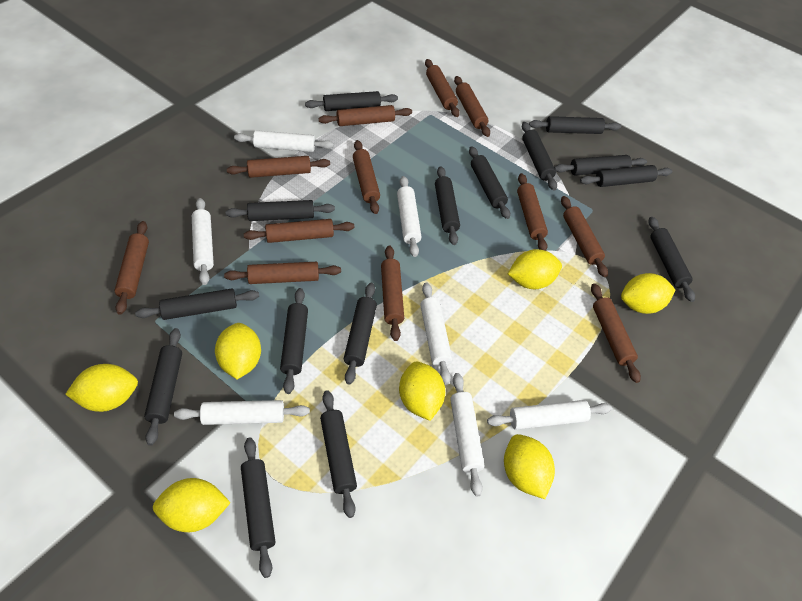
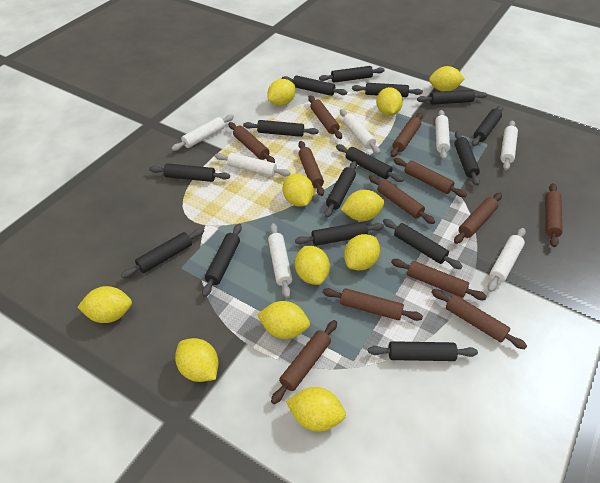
yellow lemon: 7 -> 11

